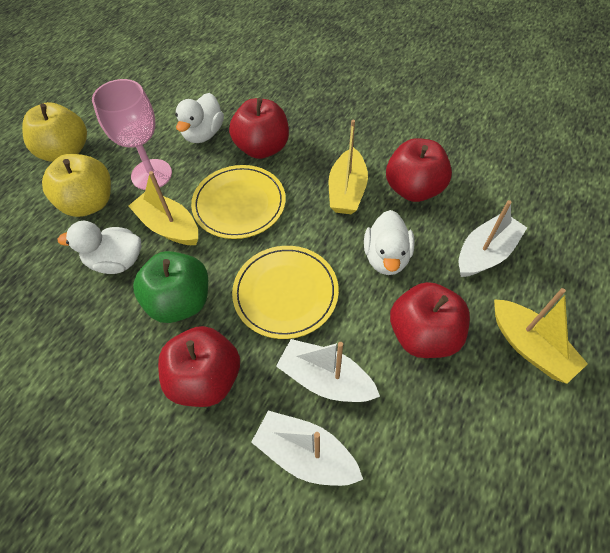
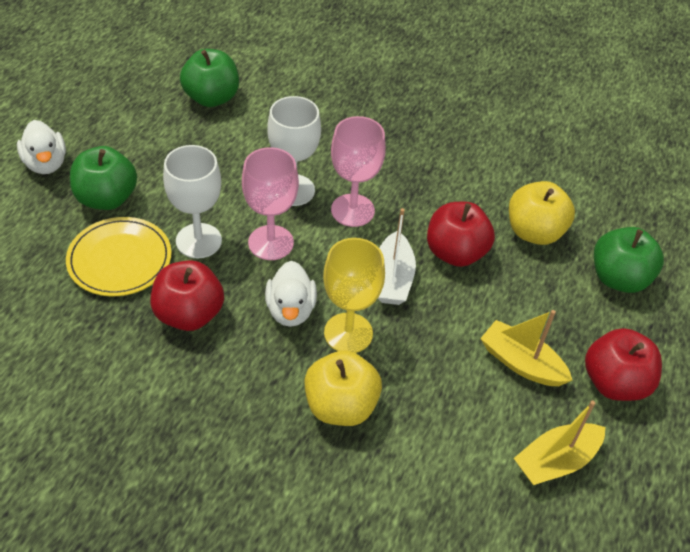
green apple: 1 -> 3
pink goblet: 1 -> 2
red apple: 4 -> 3
white boat: 3 -> 1
white duck: 3 -> 2
white goblet: 0 -> 2
yellow boat: 3 -> 2
yellow goblet: 0 -> 1
yellow plate: 2 -> 1

